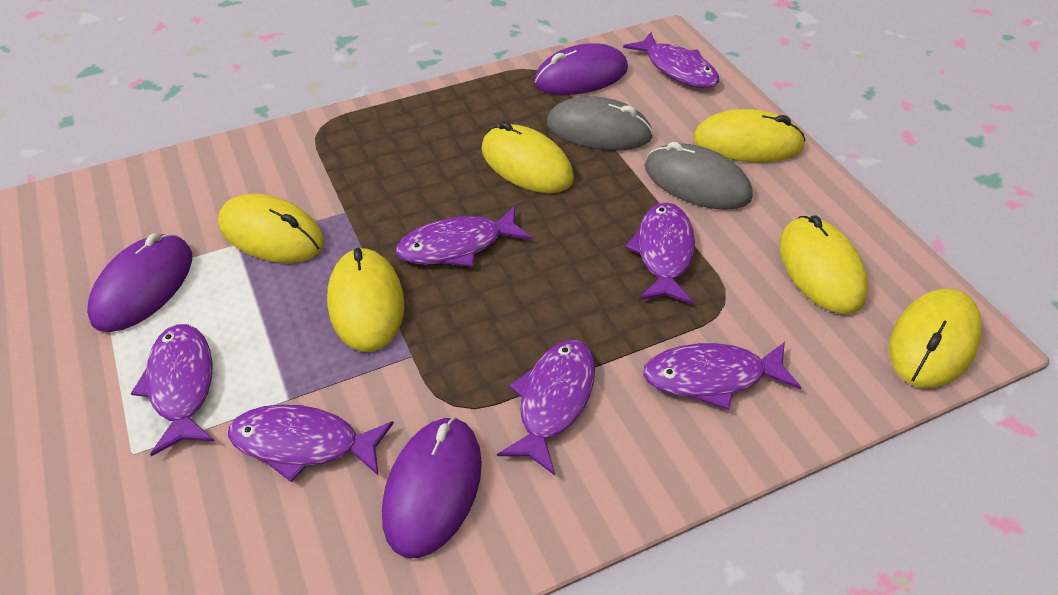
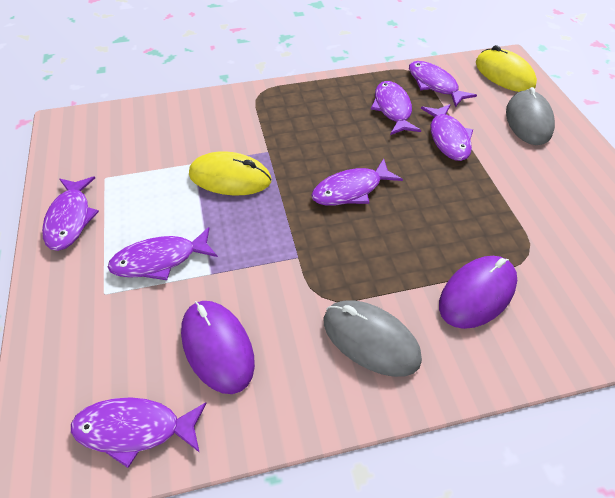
purple mouse: 3 -> 2
yellow mouse: 6 -> 2

